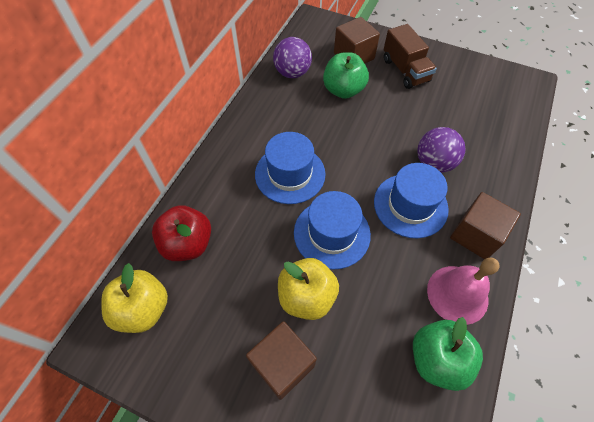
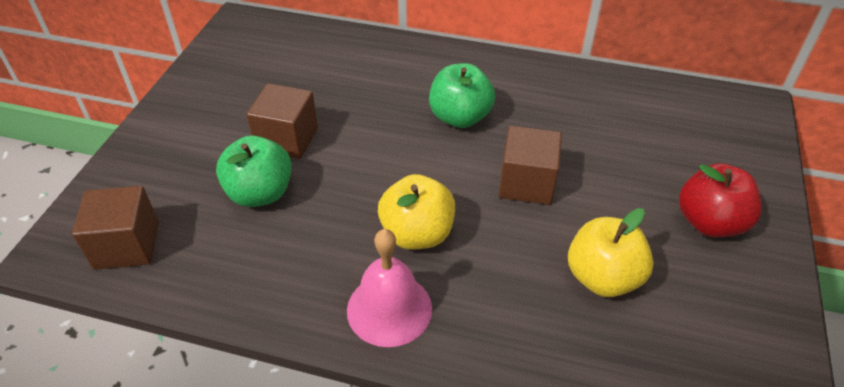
blue hat: 3 -> 0
brown truck: 1 -> 0
purple ball: 2 -> 0

